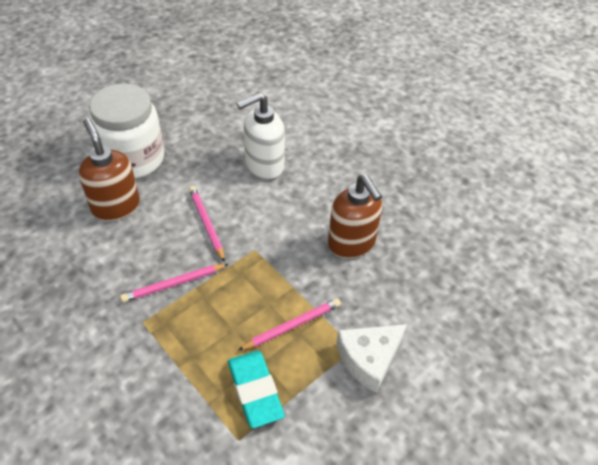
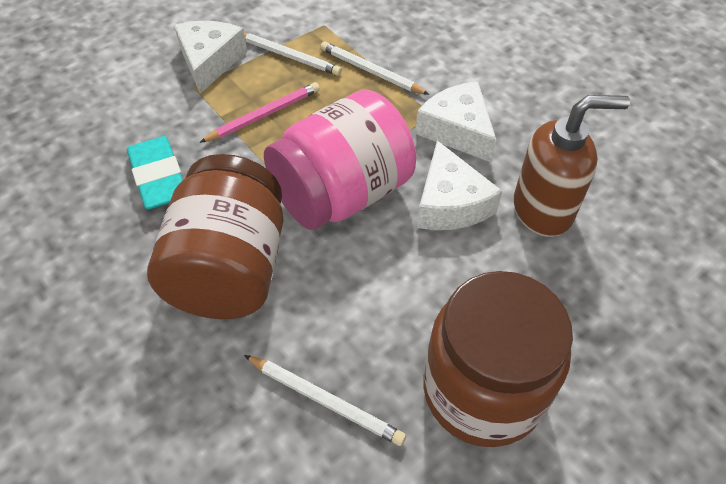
brown jar: 0 -> 2
brown soap dispenser: 2 -> 1
pink jar: 0 -> 1
pink pencil: 3 -> 1
white cheese: 1 -> 3
white jar: 1 -> 0
white pencil: 0 -> 3
white soap dispenser: 1 -> 0

